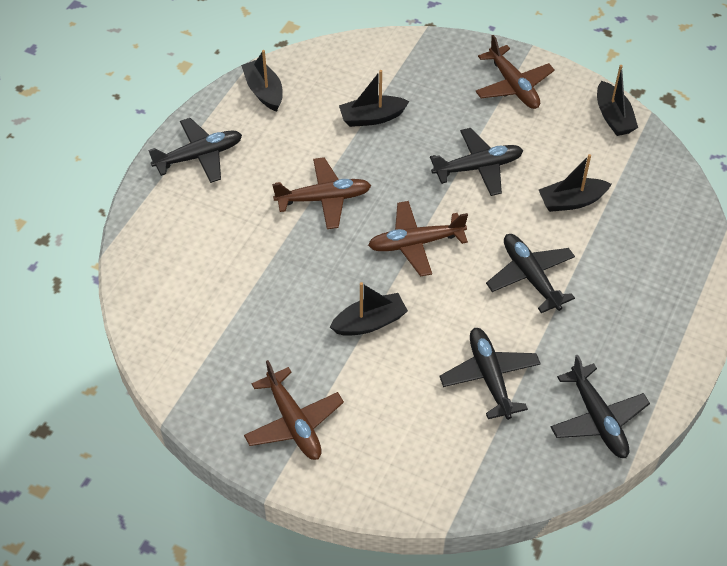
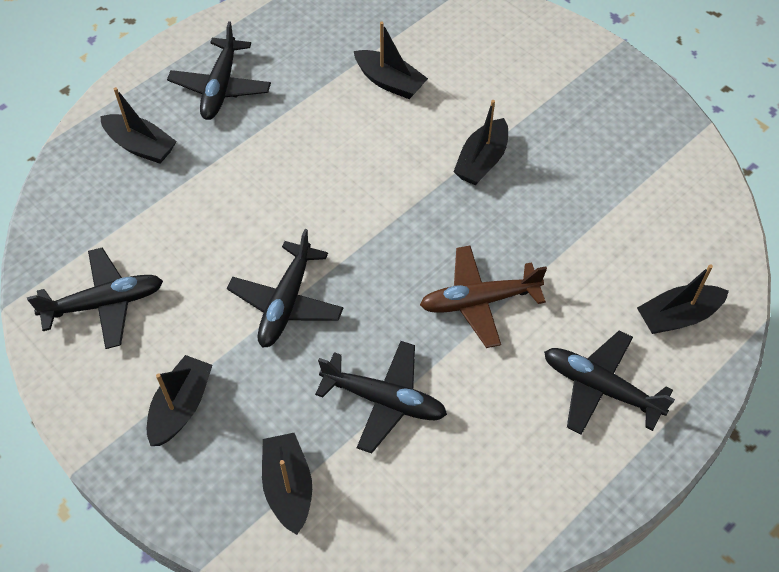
black boat: 5 -> 6
brown plane: 4 -> 1

